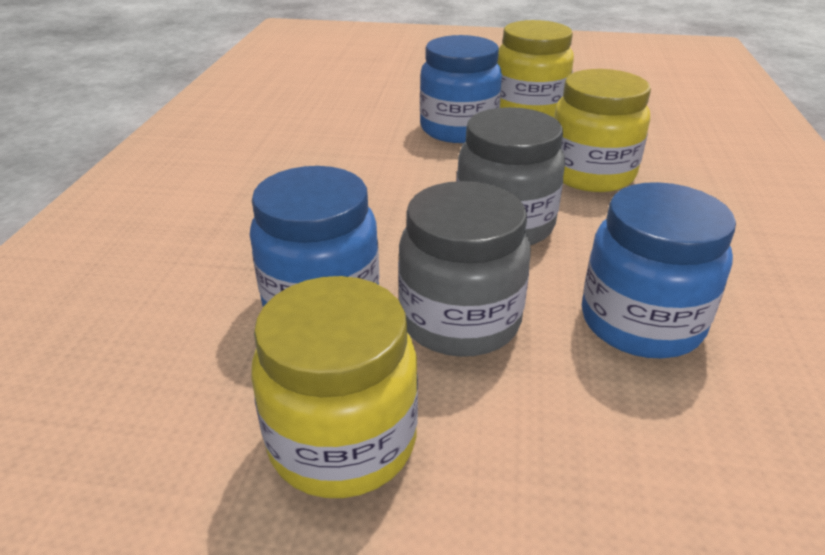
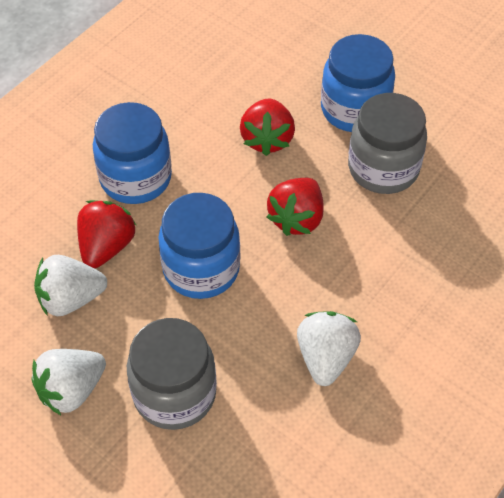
red strawberry: 0 -> 3
white strawberry: 0 -> 3
yellow jar: 3 -> 0

